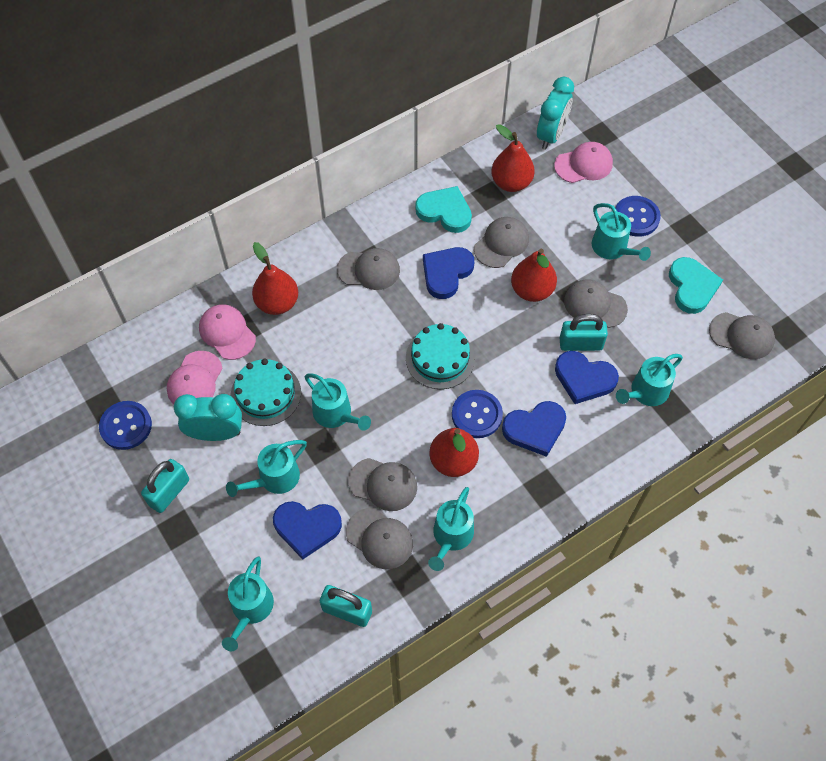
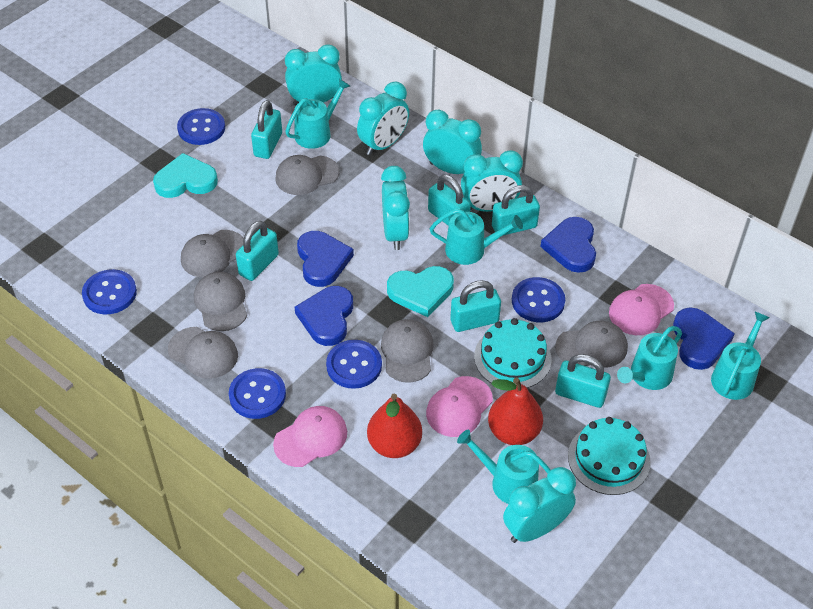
blue button: 3 -> 5
red pear: 4 -> 2
turquoise clock: 2 -> 6
turquoise padlock: 3 -> 6
turquoise watering can: 6 -> 5

